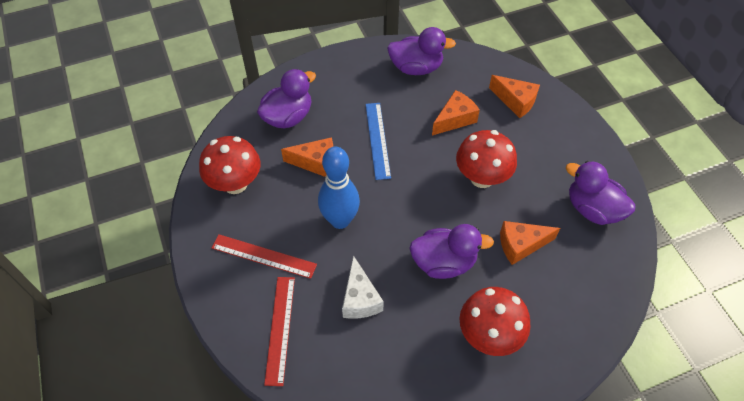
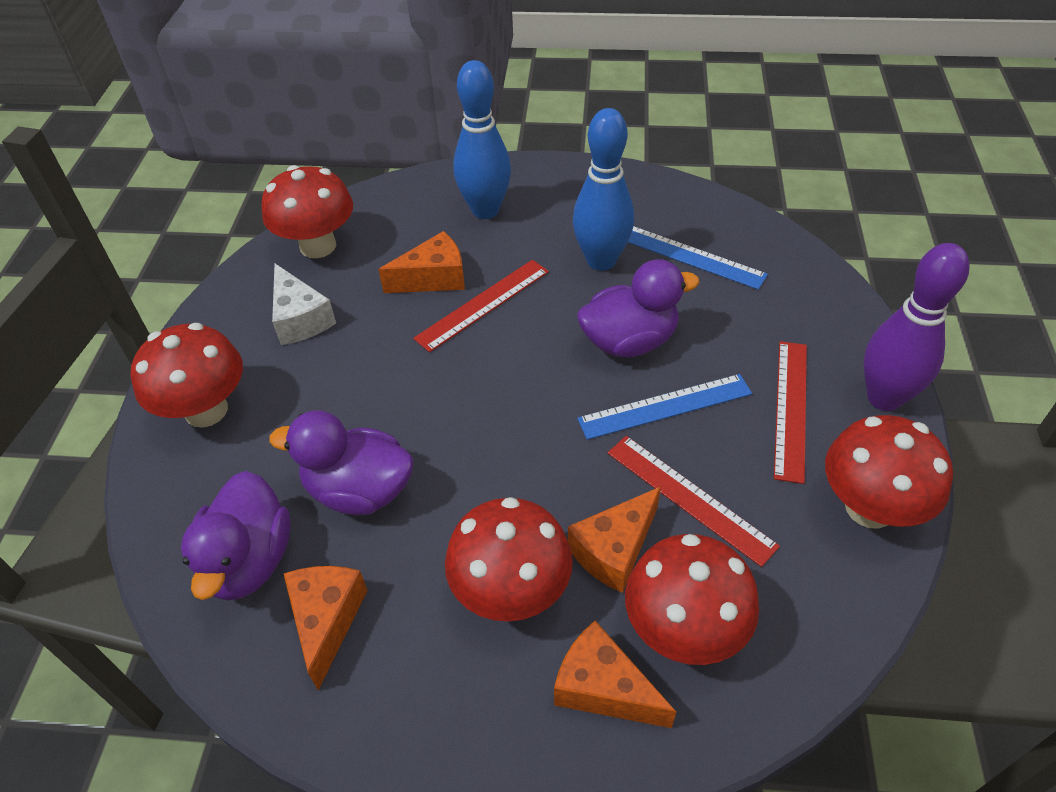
blue bowling pin: 1 -> 2
blue ruler: 1 -> 2
purple bowling pin: 0 -> 1
purple duck: 4 -> 3
red mushroom: 3 -> 5
red ruler: 2 -> 3

